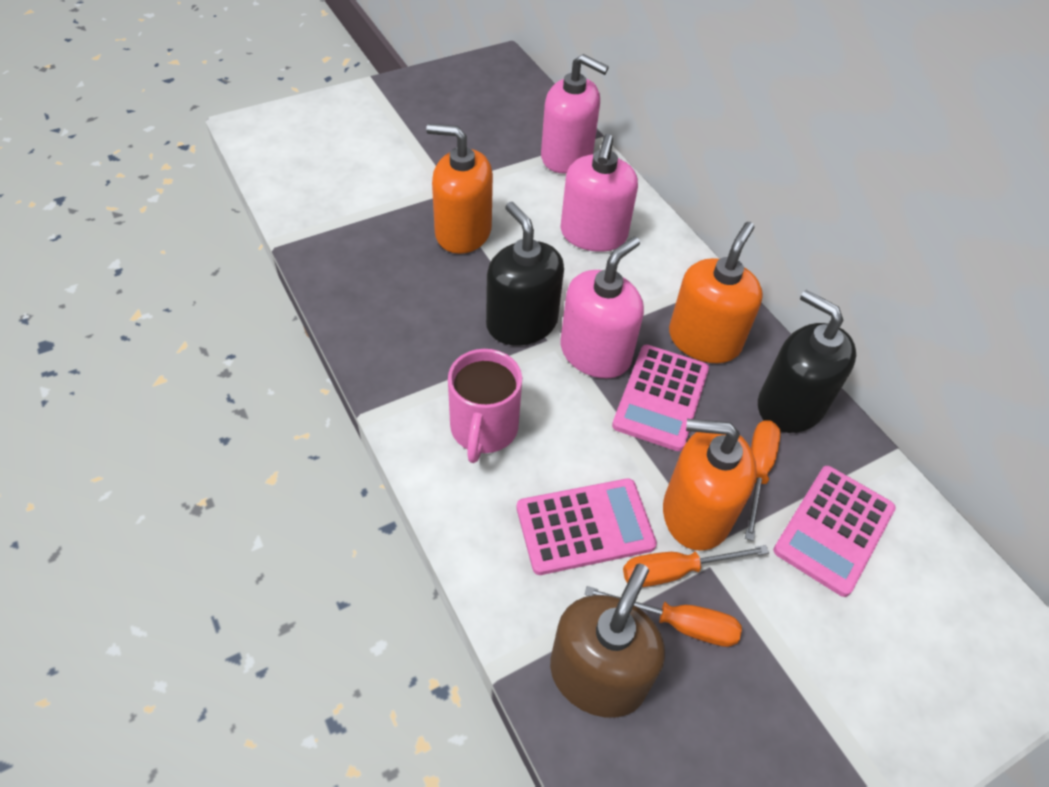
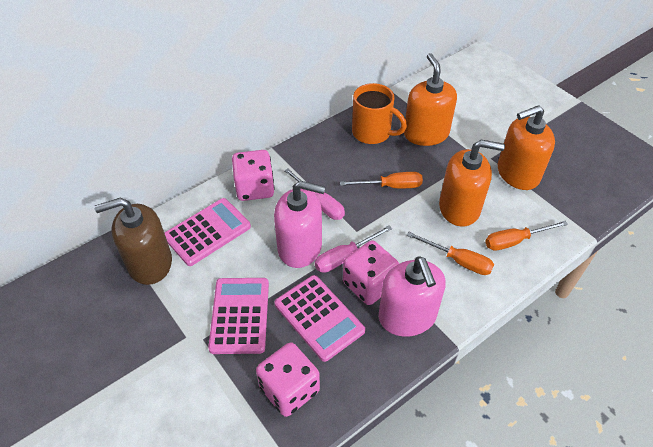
black soap dispenser: 2 -> 0
orange mug: 0 -> 1
pink dice: 0 -> 3
pink mug: 1 -> 0
pink screwdriver: 0 -> 2
pink soap dispenser: 3 -> 2

